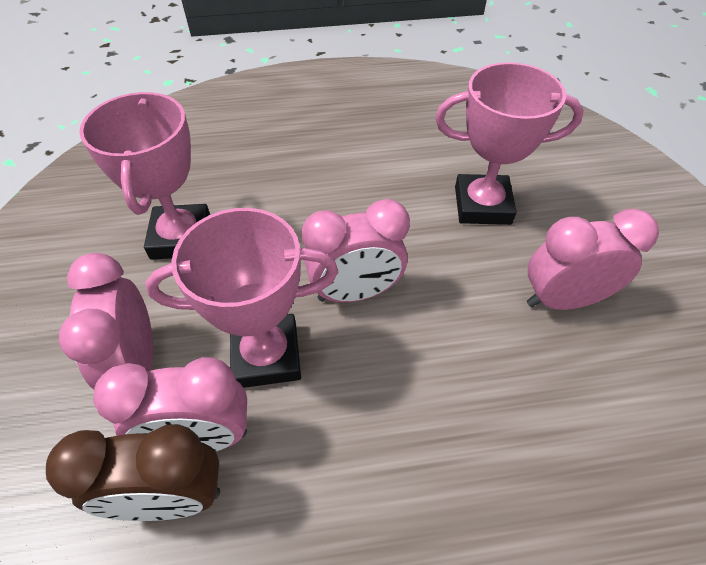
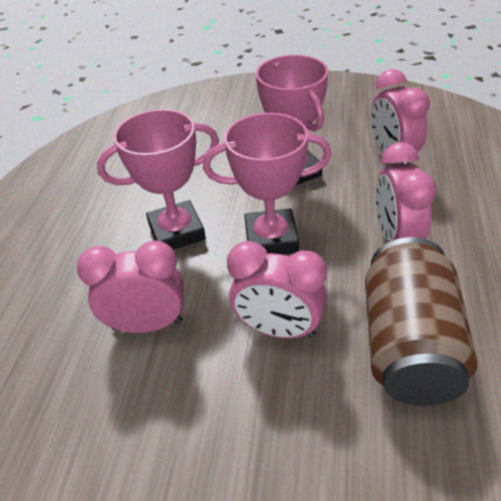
brown can: 0 -> 1
brown clock: 1 -> 0

